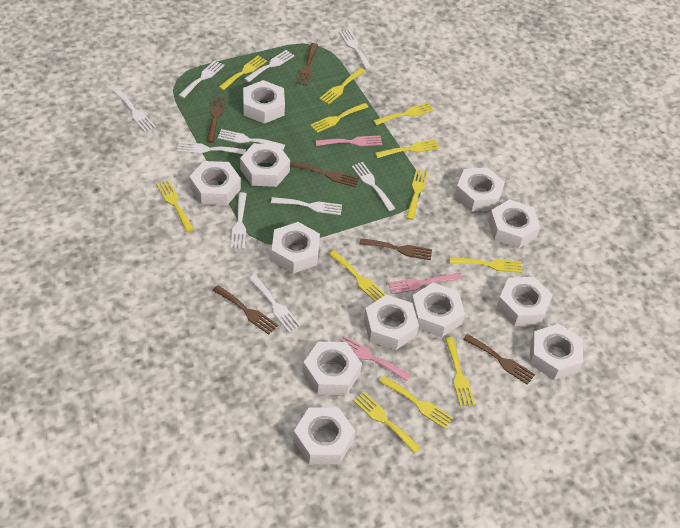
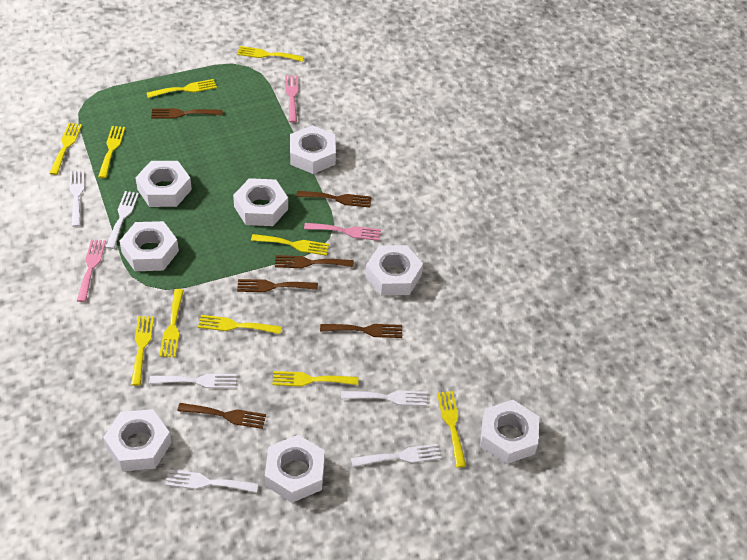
white fork: 10 -> 6
white nut: 12 -> 8
yellow fork: 12 -> 10

